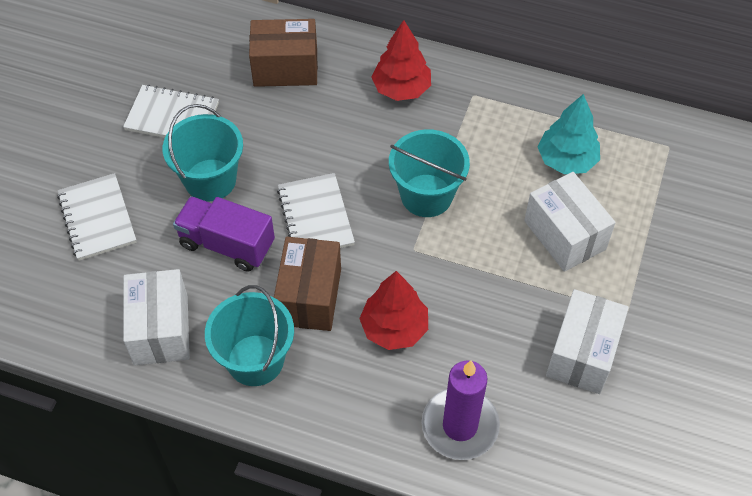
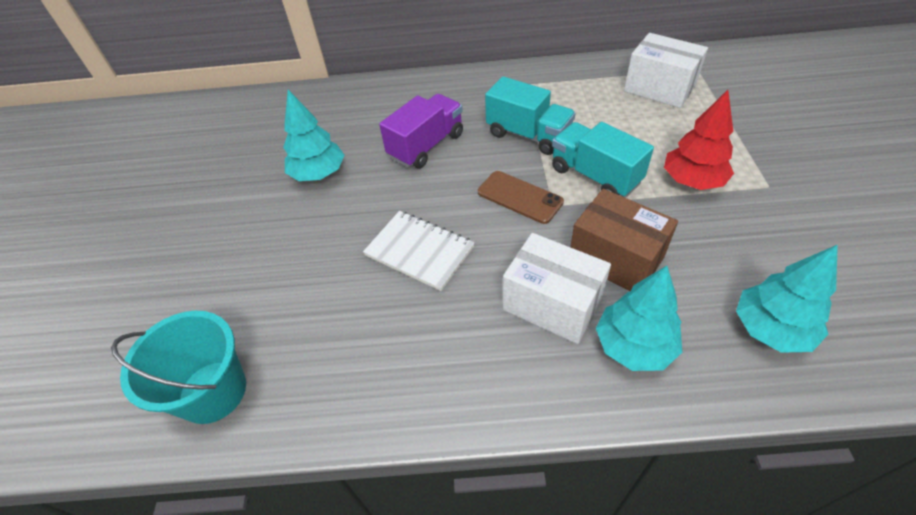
brown box: 2 -> 1
brown phone: 0 -> 1
purple candle: 1 -> 0
red tree: 2 -> 1
turquoise bucket: 3 -> 1
turquoise tree: 1 -> 3
turquoise truck: 0 -> 2
white box: 3 -> 2
white notebook: 3 -> 1

